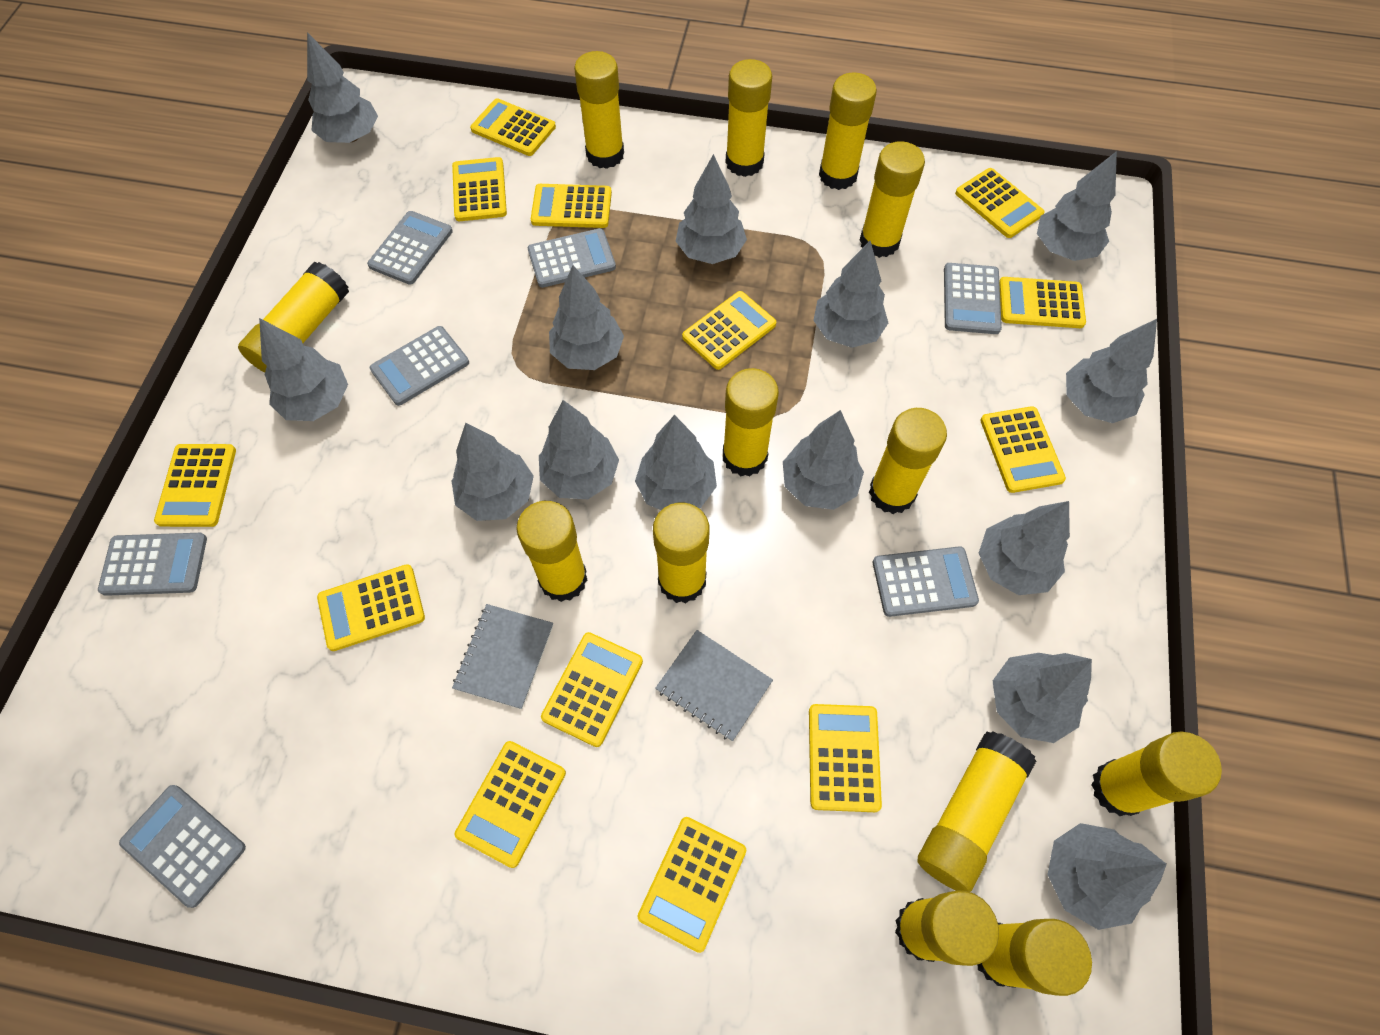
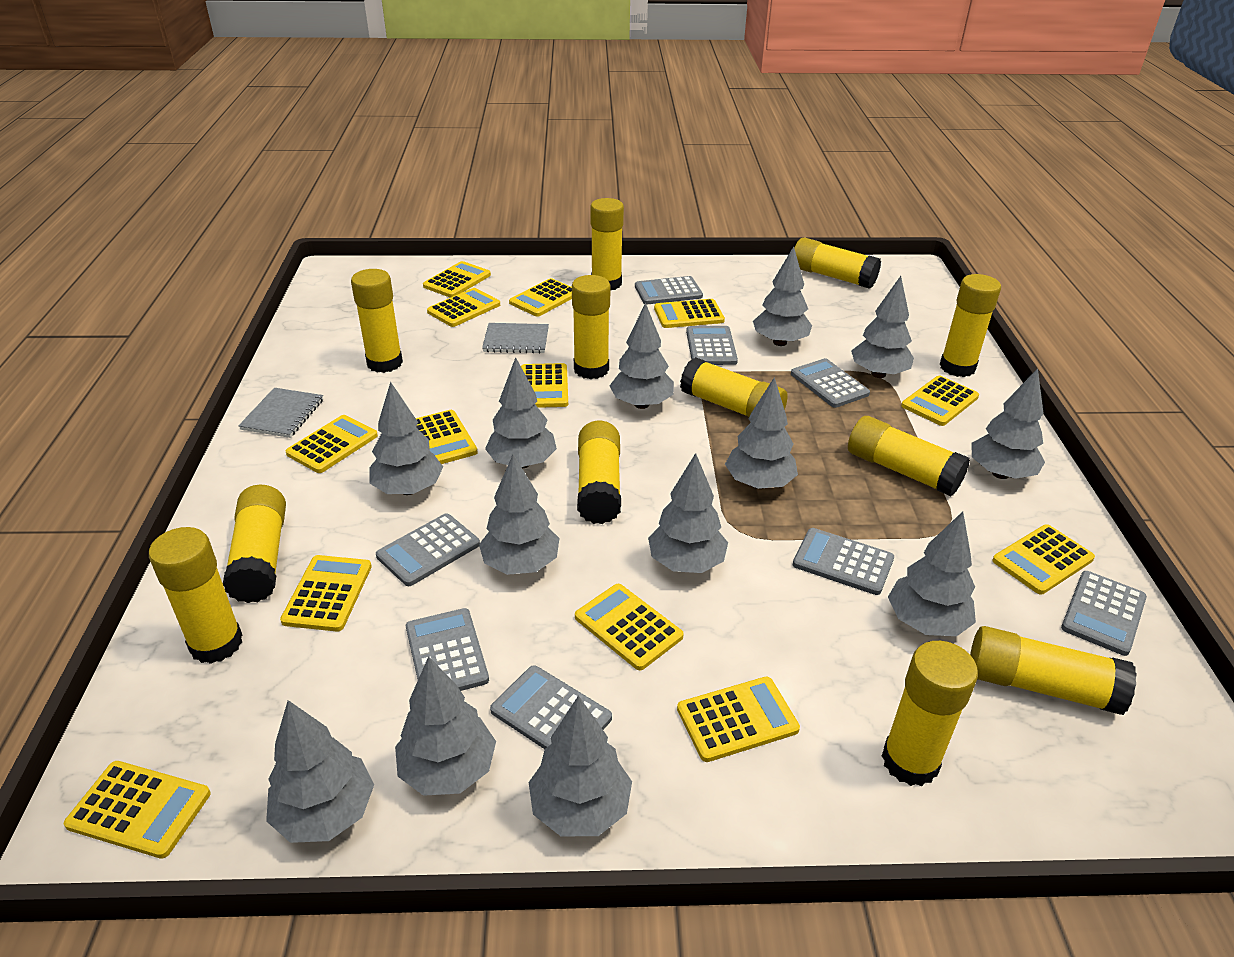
grey calculator: 7 -> 8
grey tree: 14 -> 13
yellow glue stick: 13 -> 12

